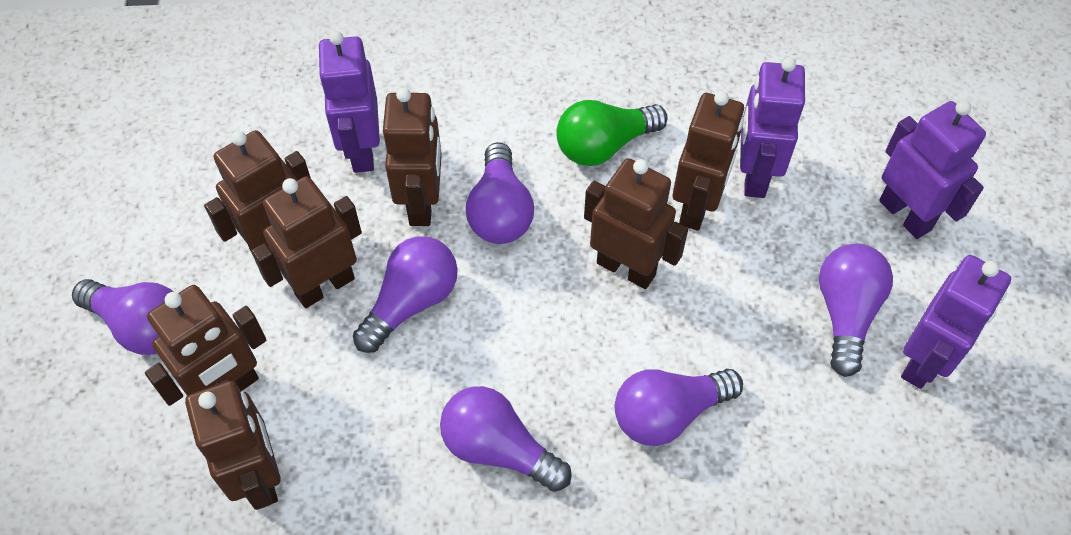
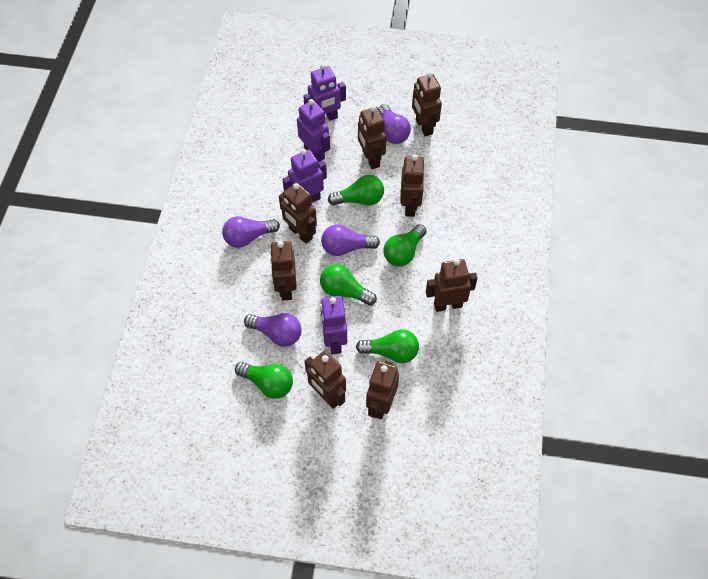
brown robot: 7 -> 8
green light bulb: 1 -> 5
purple light bulb: 6 -> 4

